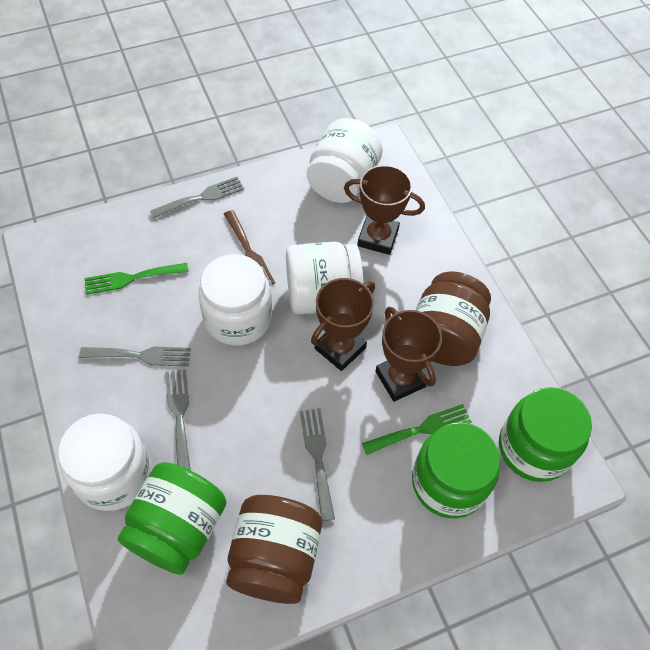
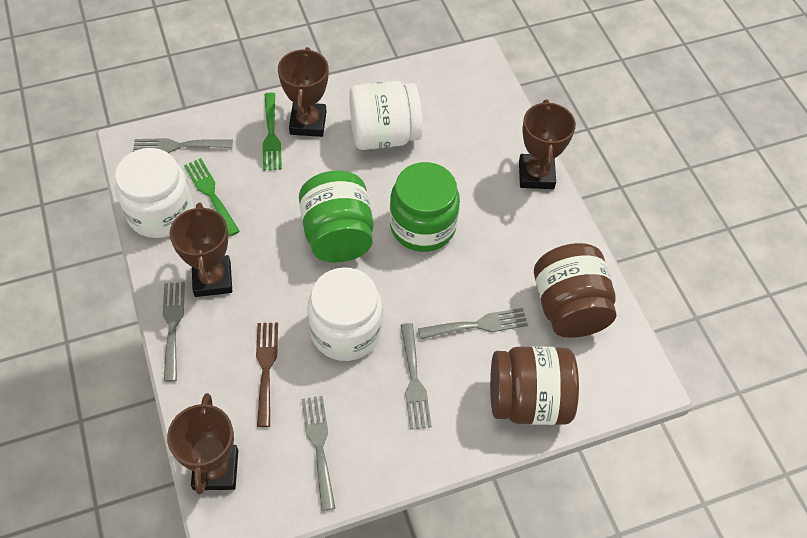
brown trophy: 3 -> 4
green jar: 3 -> 2
grey fork: 4 -> 5
white jar: 4 -> 3

